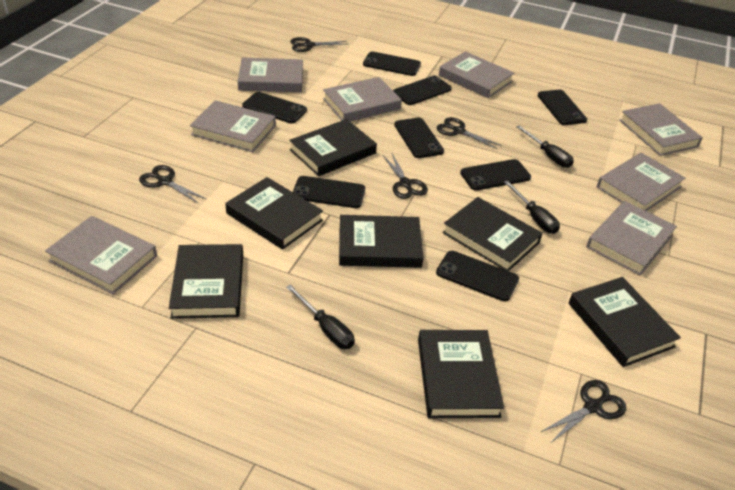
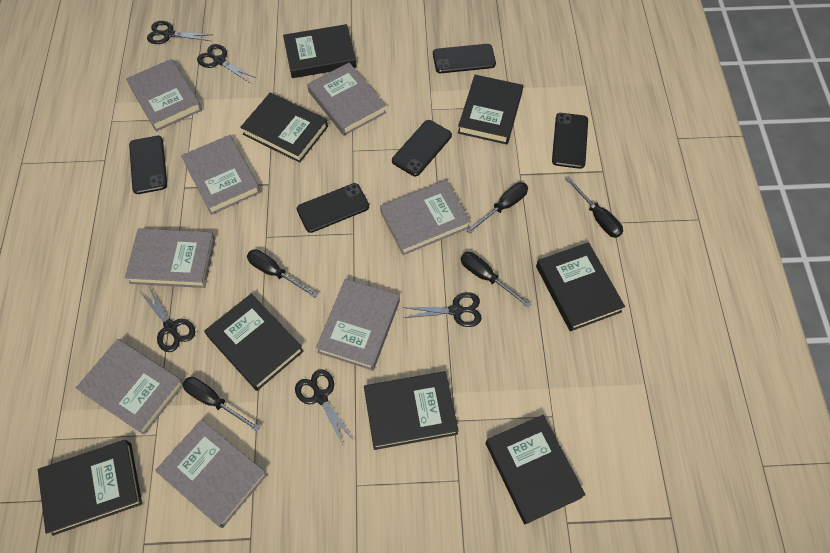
black book: 7 -> 8
black phone: 8 -> 5
black screwdriver: 3 -> 5

